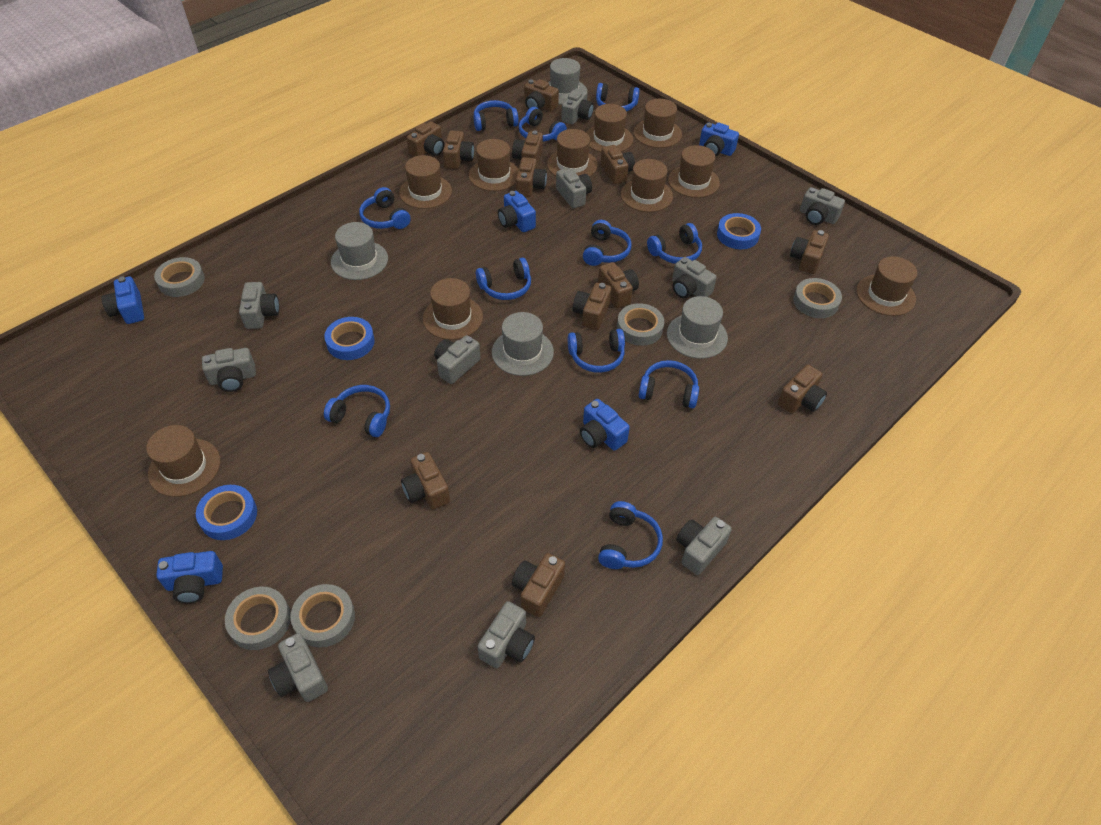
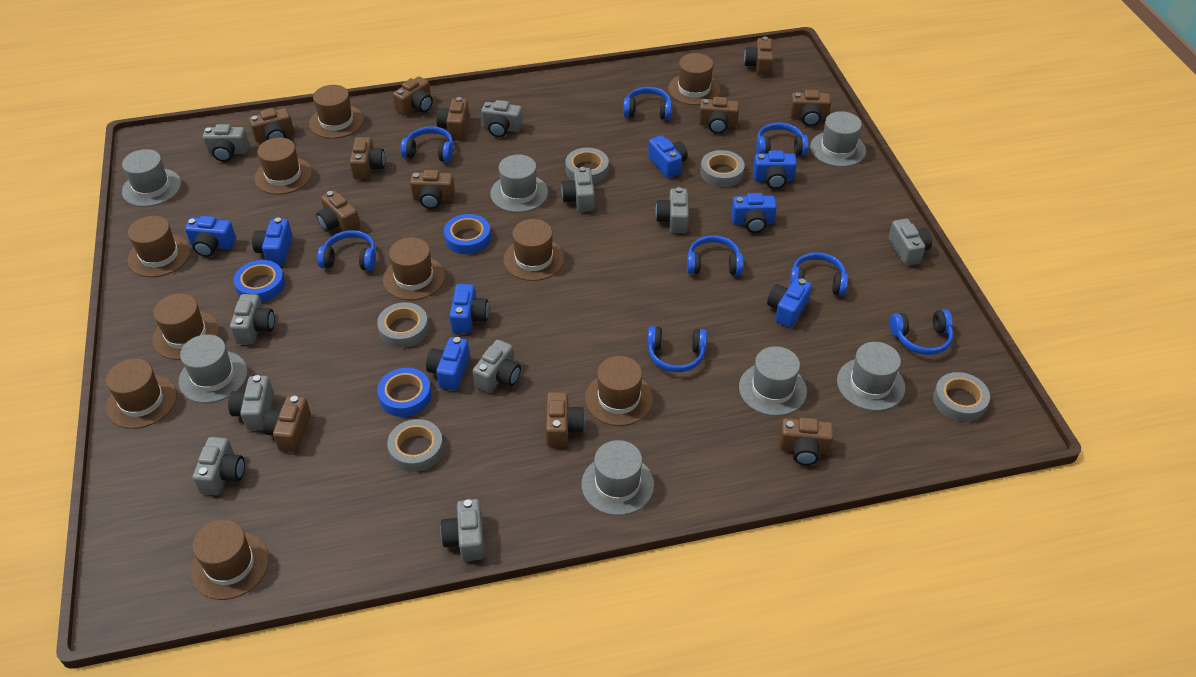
blue camera: 5 -> 8
blue headphones: 11 -> 8
grey hat: 4 -> 7

